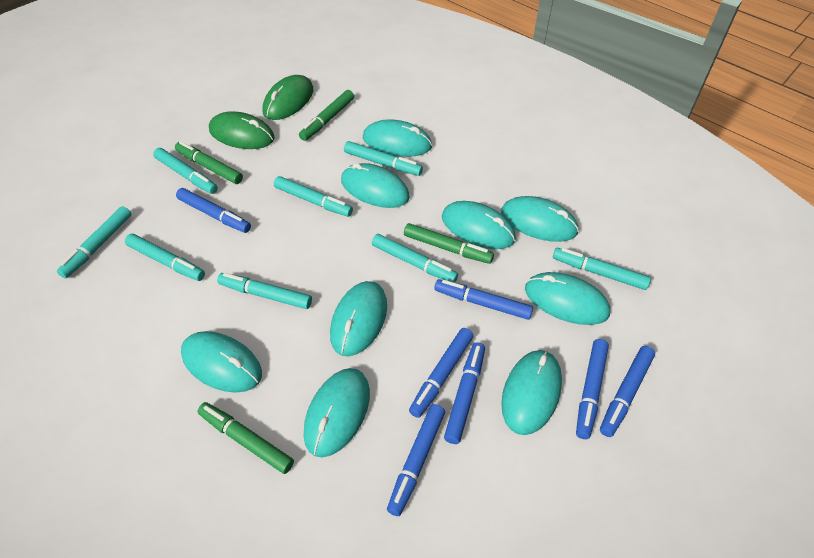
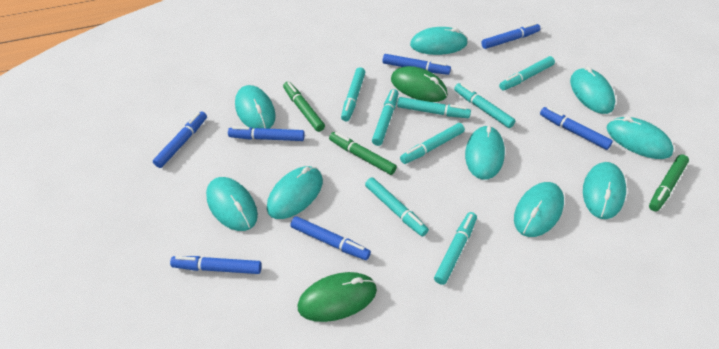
green marker: 4 -> 3

